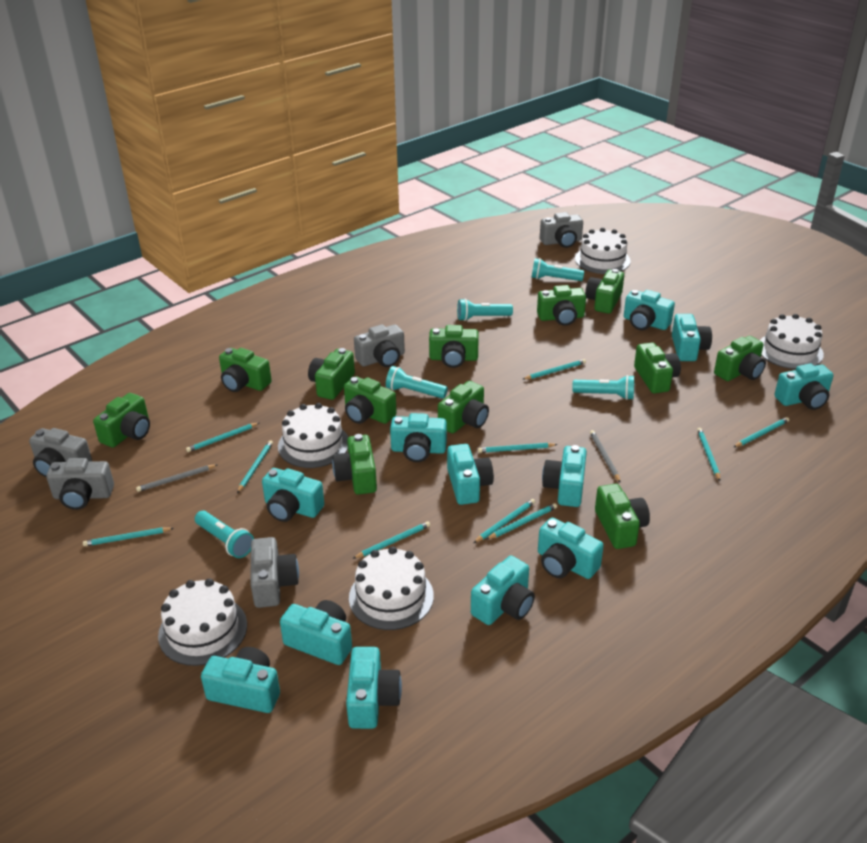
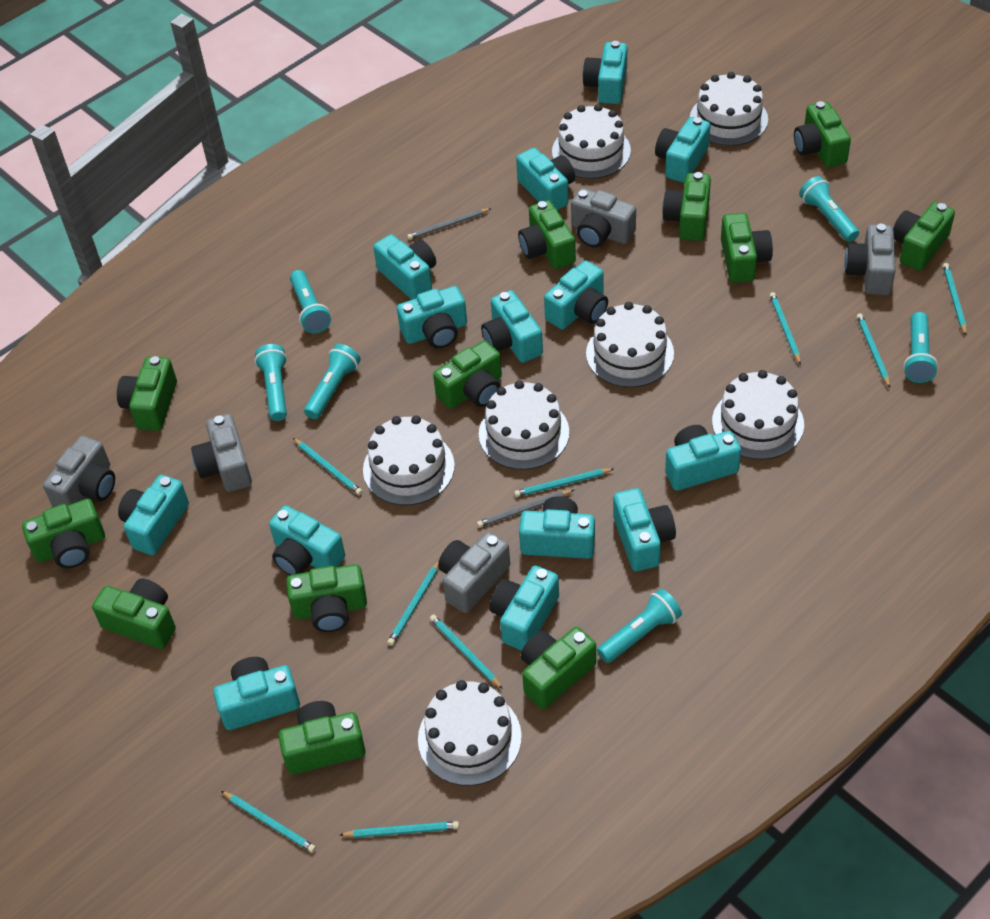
turquoise camera: 12 -> 14
turquoise flashlight: 5 -> 6
turquoise pencil: 10 -> 9
white cake: 5 -> 7

